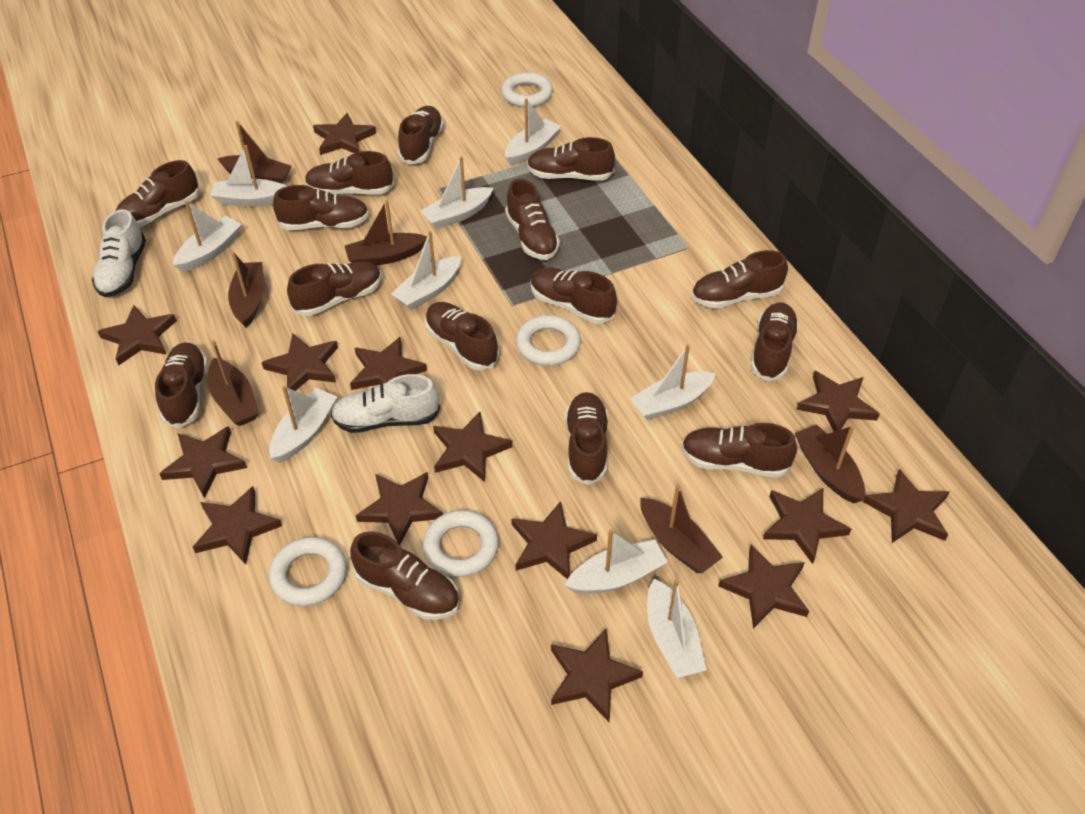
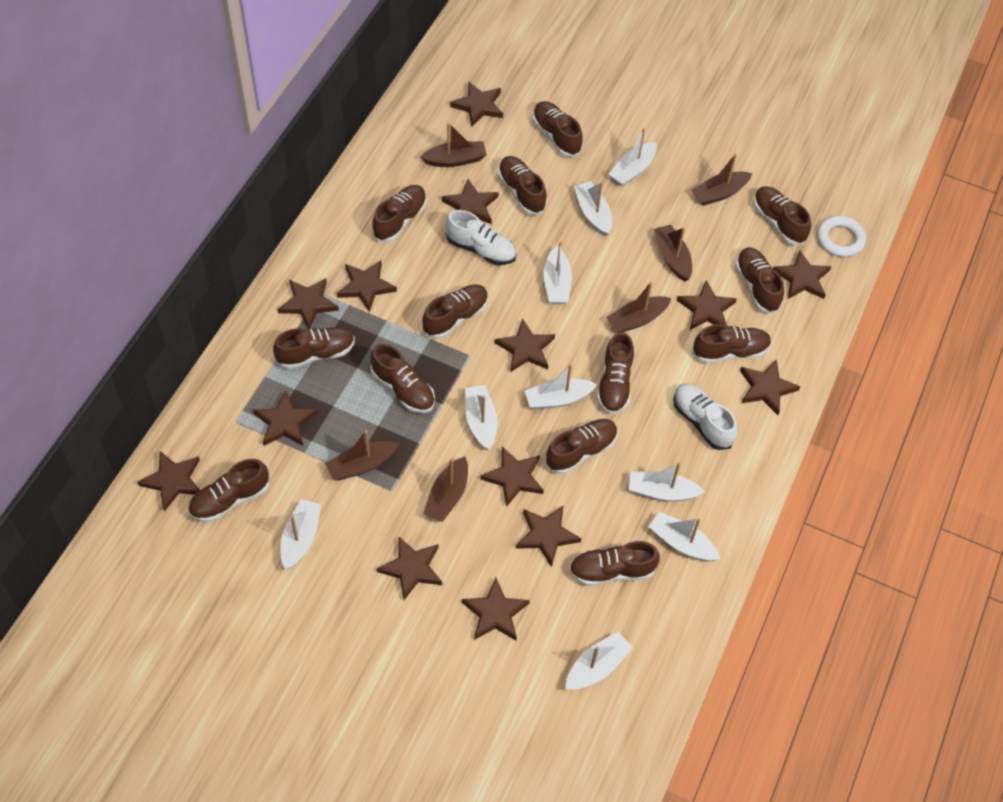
brown shoe: 15 -> 13
white ring: 4 -> 1

